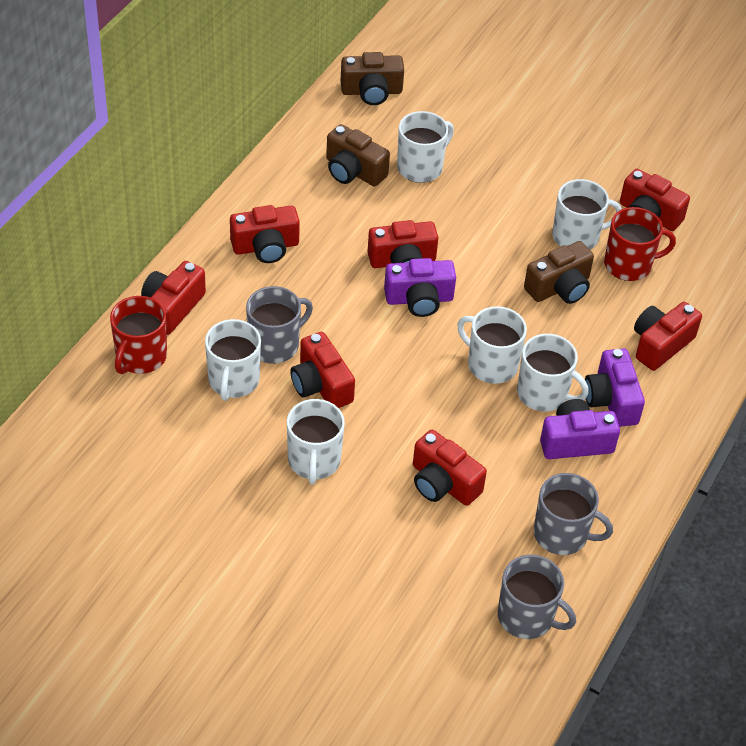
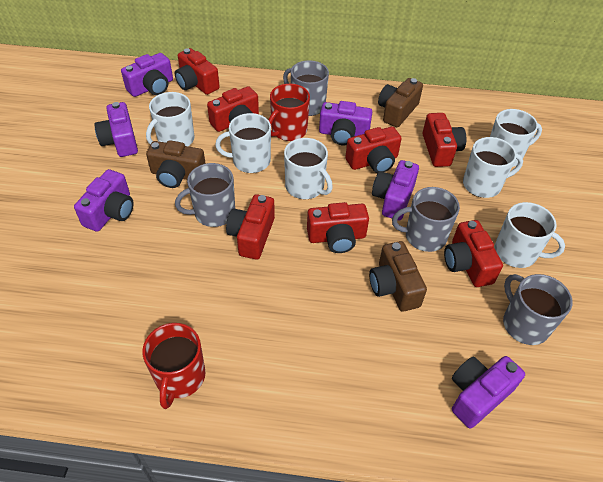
grey mug: 3 -> 4
purple camera: 3 -> 6

